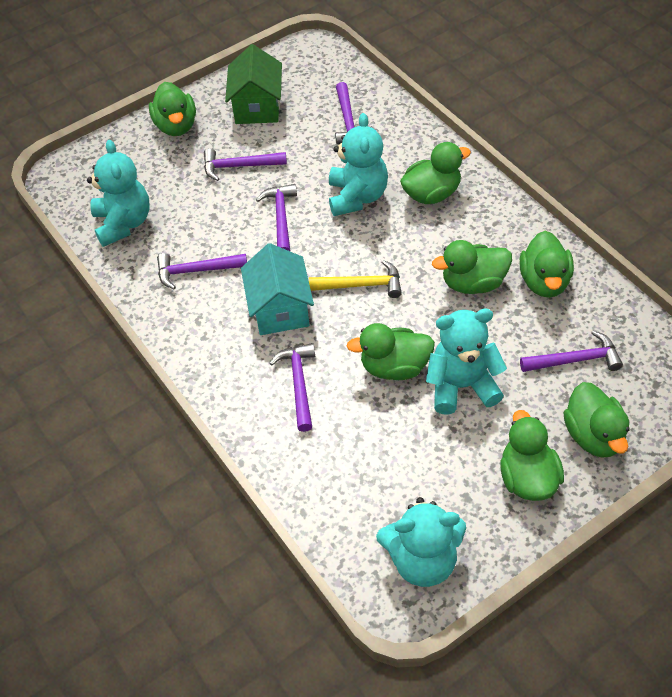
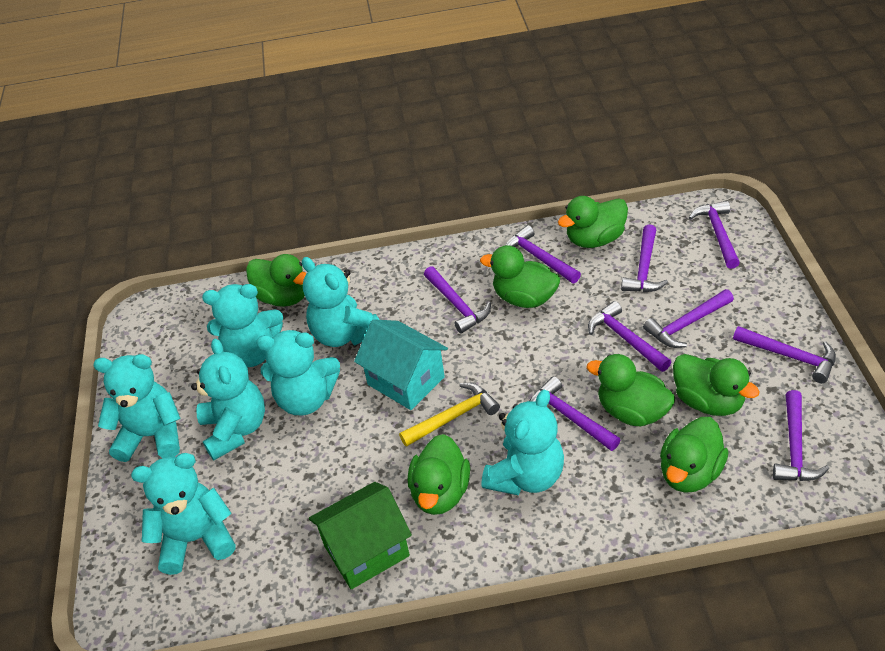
purple hammer: 6 -> 9
turquoise teddy bear: 4 -> 7

